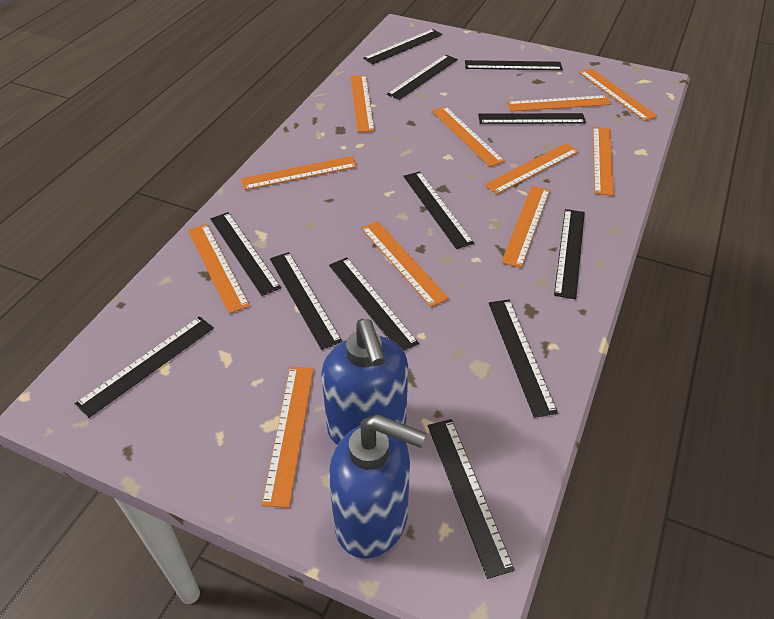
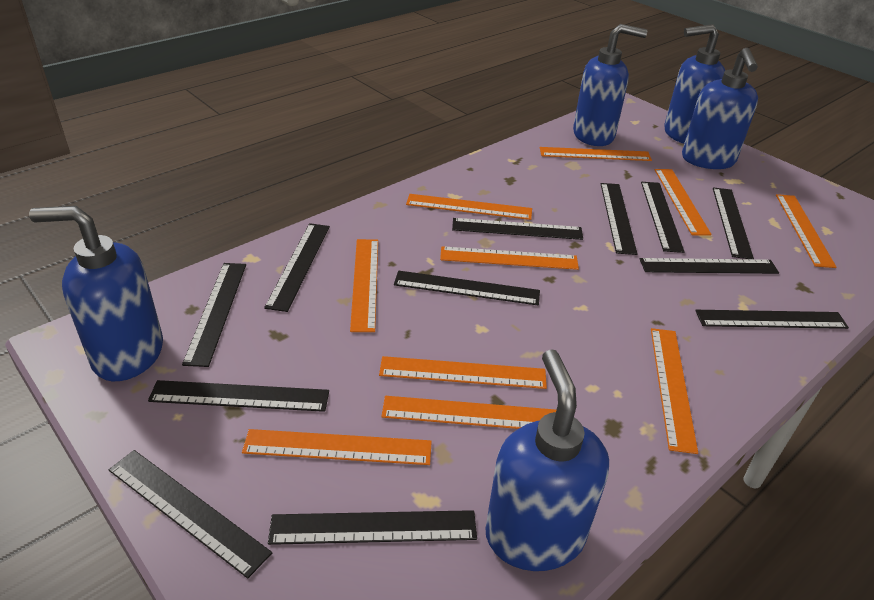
blue soap dispenser: 2 -> 5
orange ruler: 11 -> 10

